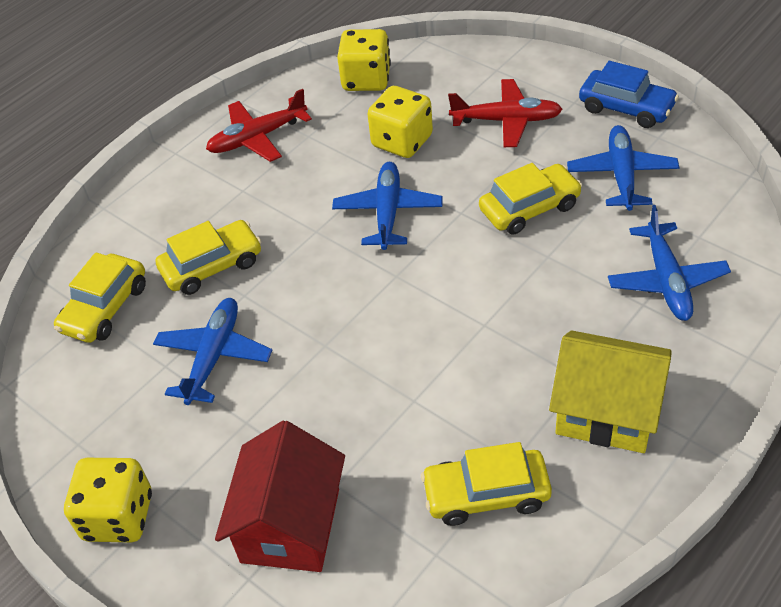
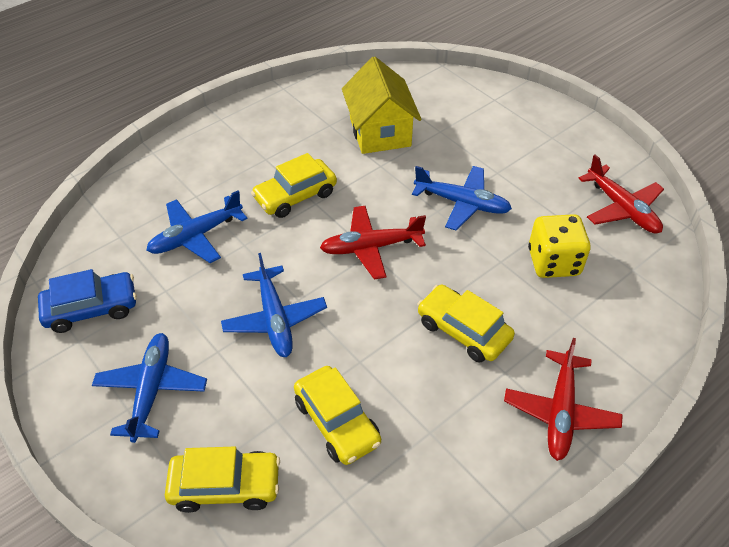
red house: 1 -> 0
red plane: 2 -> 3
yellow dice: 3 -> 1

